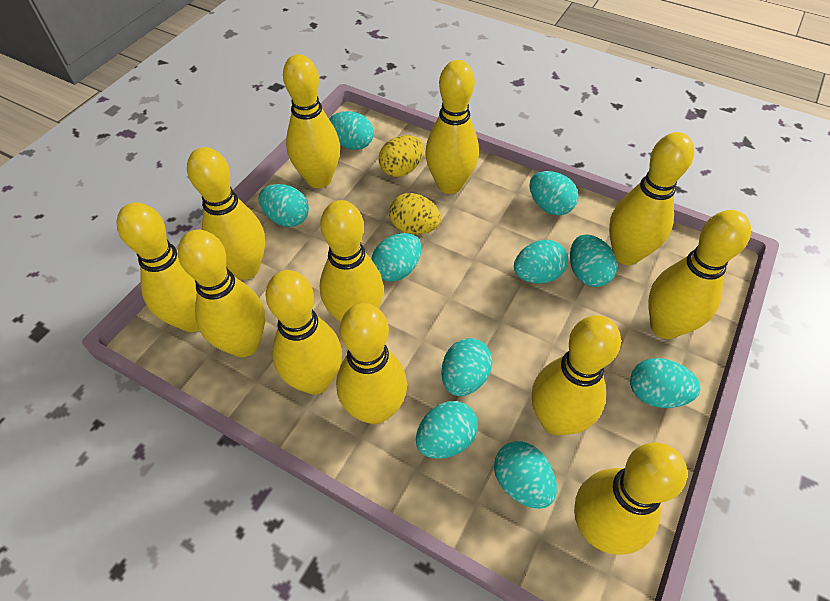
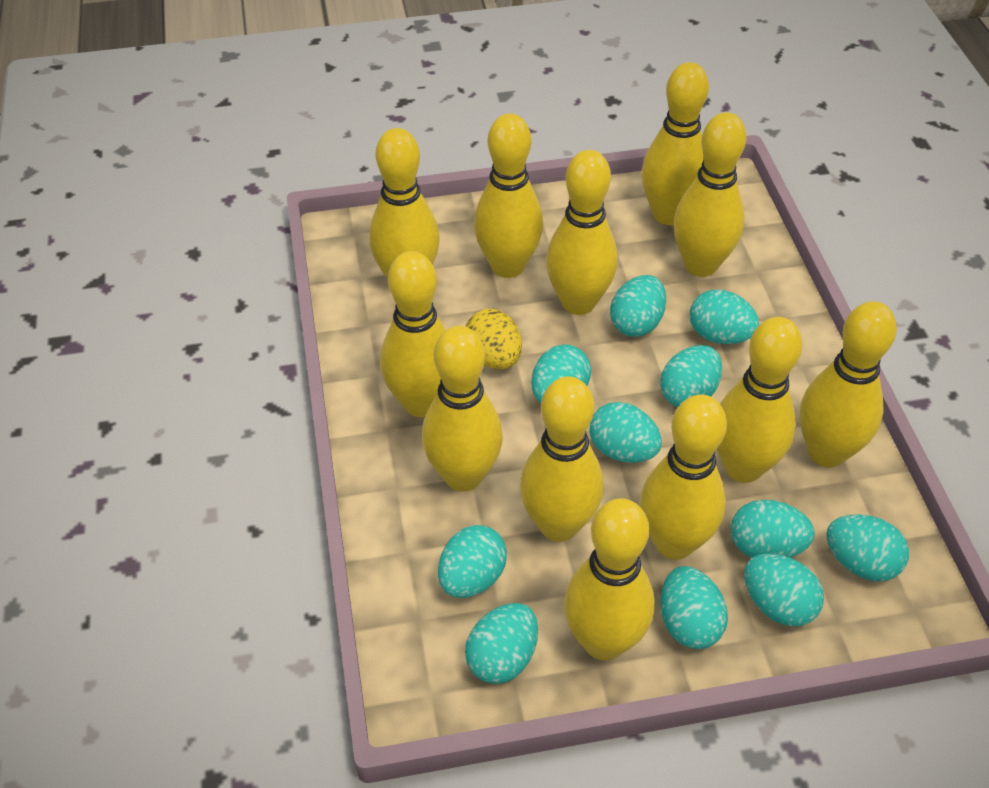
turquoise egg: 10 -> 11
yellow egg: 2 -> 1

